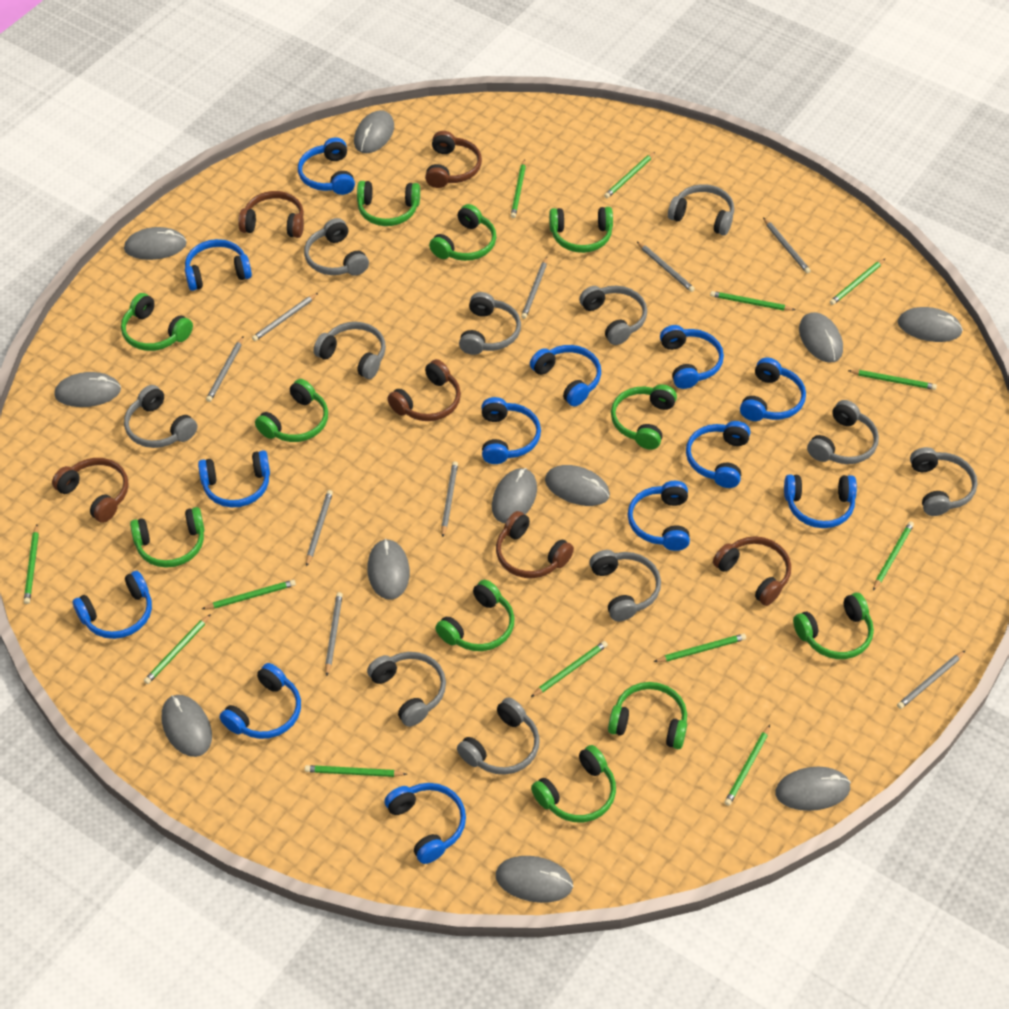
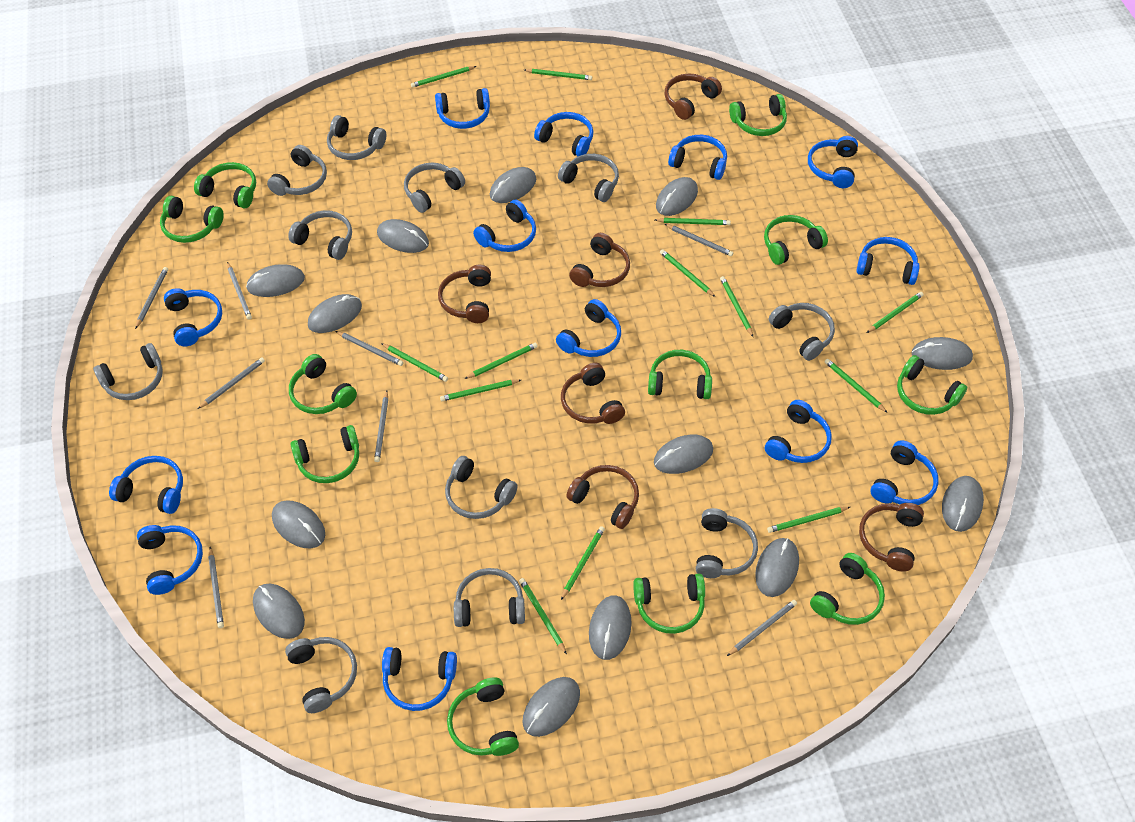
grey mouse: 11 -> 13
grey pencil: 9 -> 8

